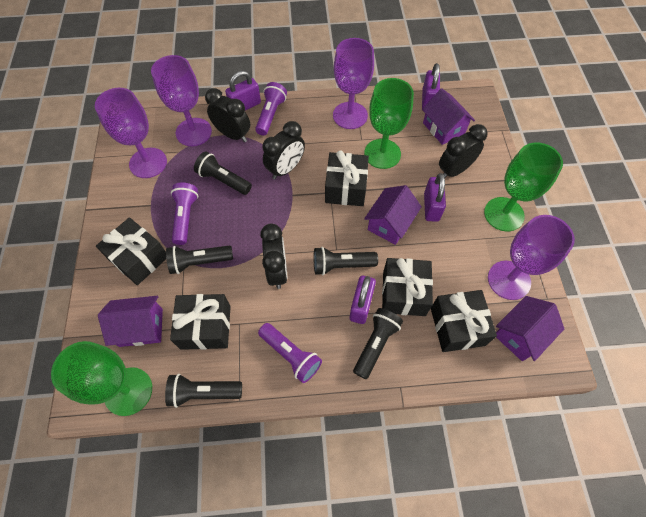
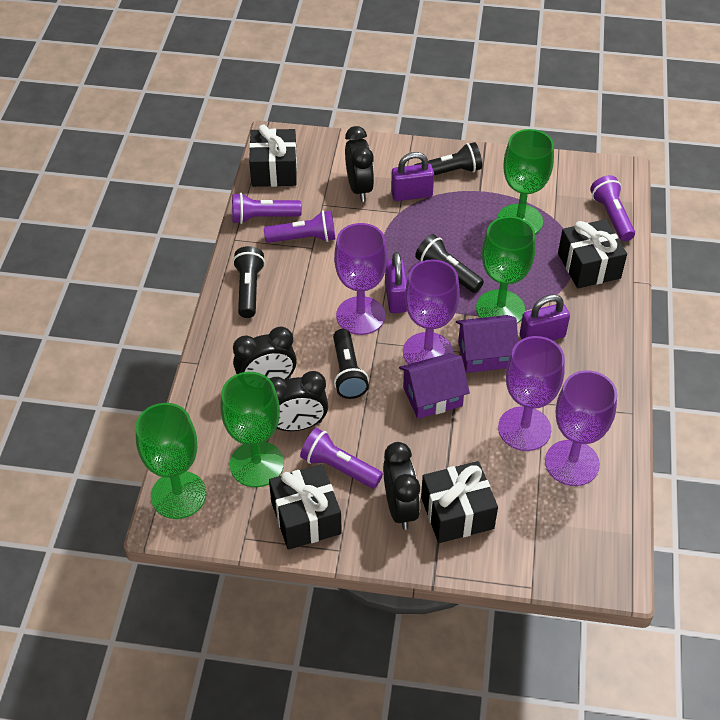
black flashlight: 5 -> 4
black gift: 5 -> 4
green goblet: 3 -> 4
purple flashlight: 3 -> 4
purple house: 4 -> 2
purple padlock: 4 -> 3

